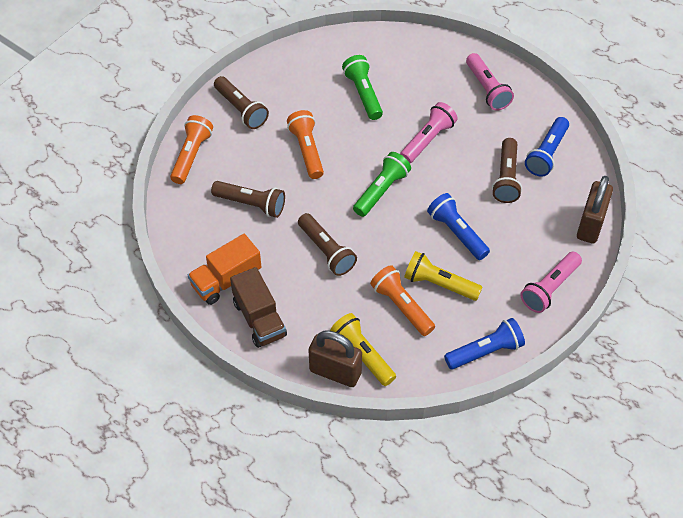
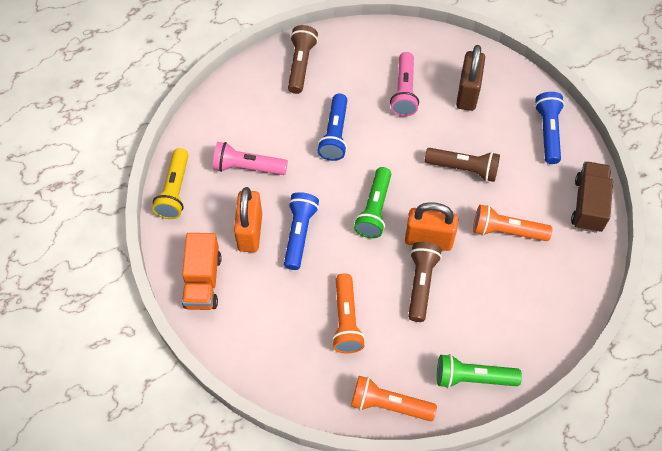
brown flashlight: 4 -> 3
brown padlock: 2 -> 1
orange padlock: 0 -> 2
pink flashlight: 3 -> 2
yellow flashlight: 2 -> 1

